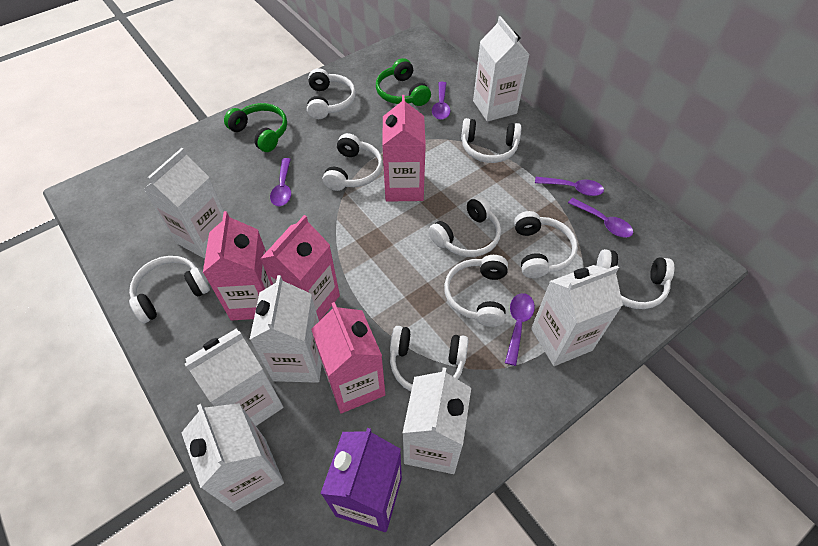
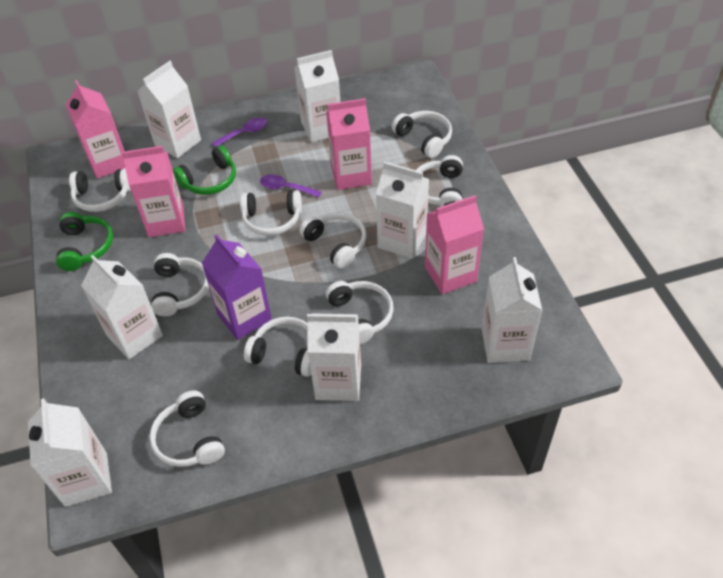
purple spoon: 5 -> 2

